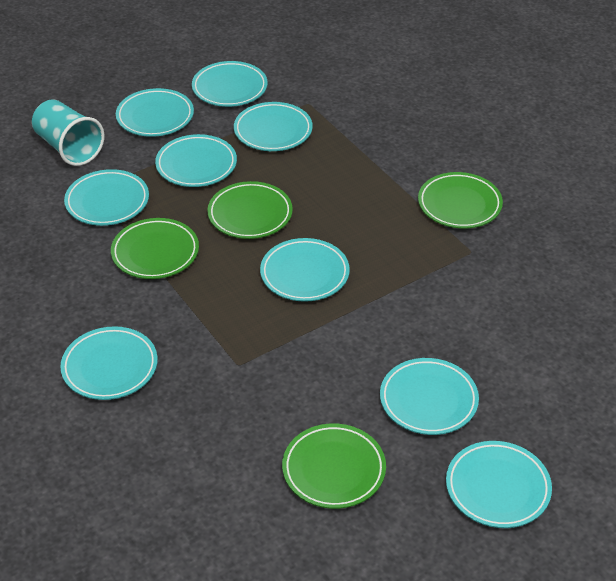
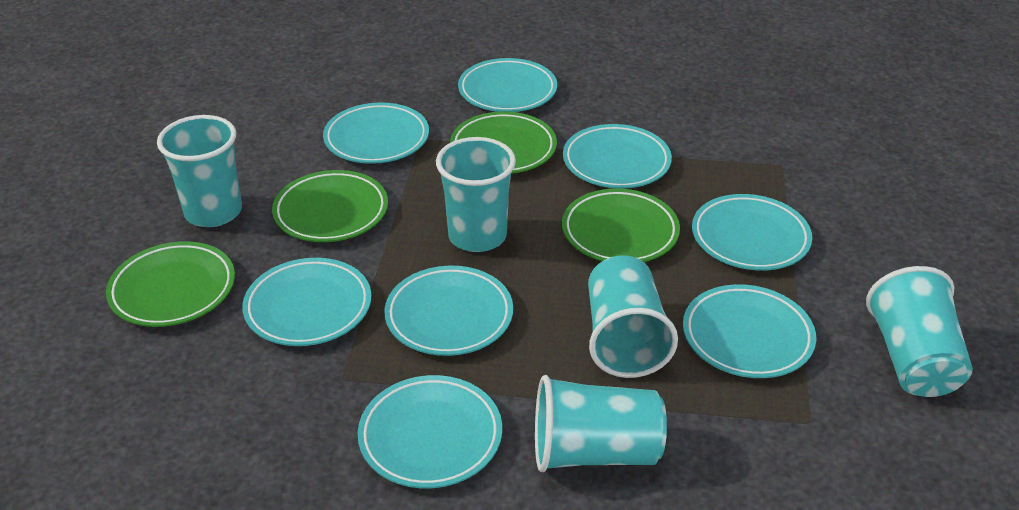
turquoise cup: 1 -> 5
turquoise plate: 9 -> 8

